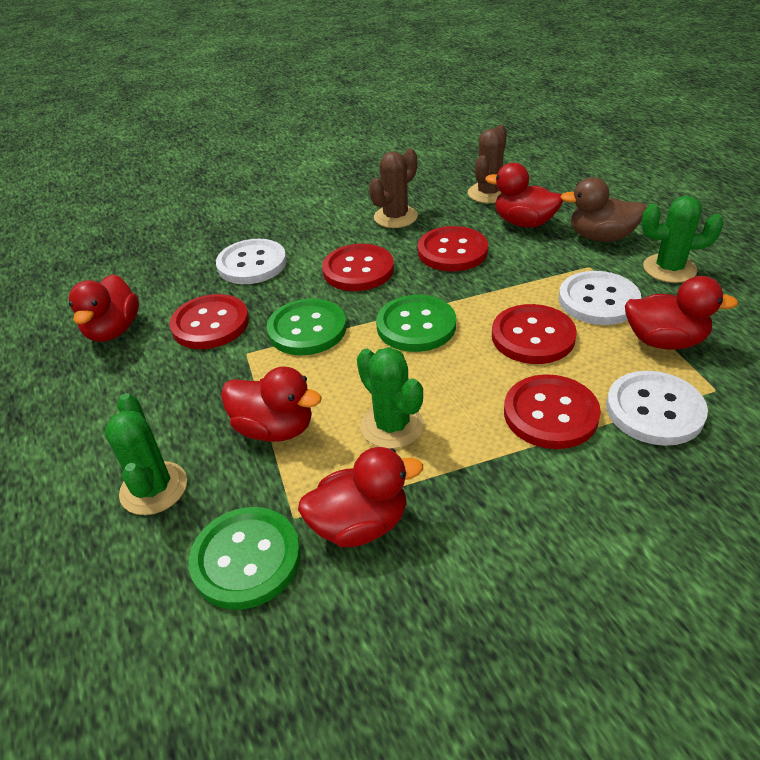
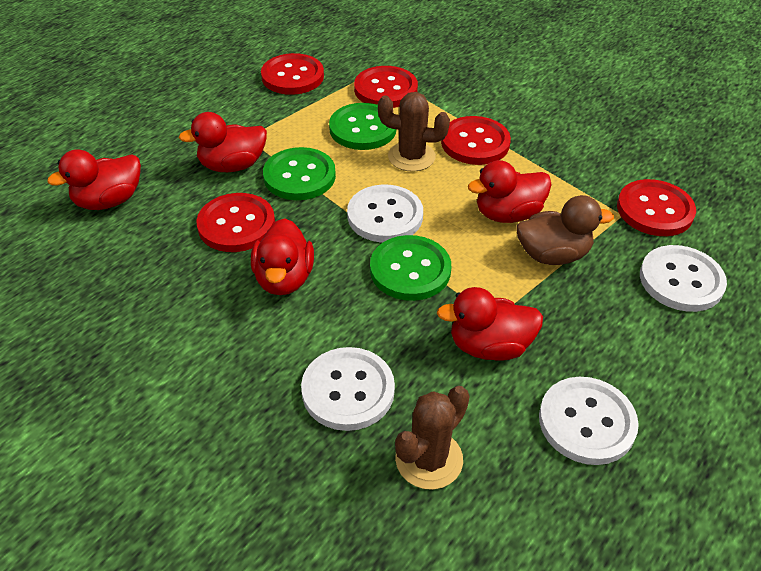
green cactus: 3 -> 0
white button: 3 -> 4

